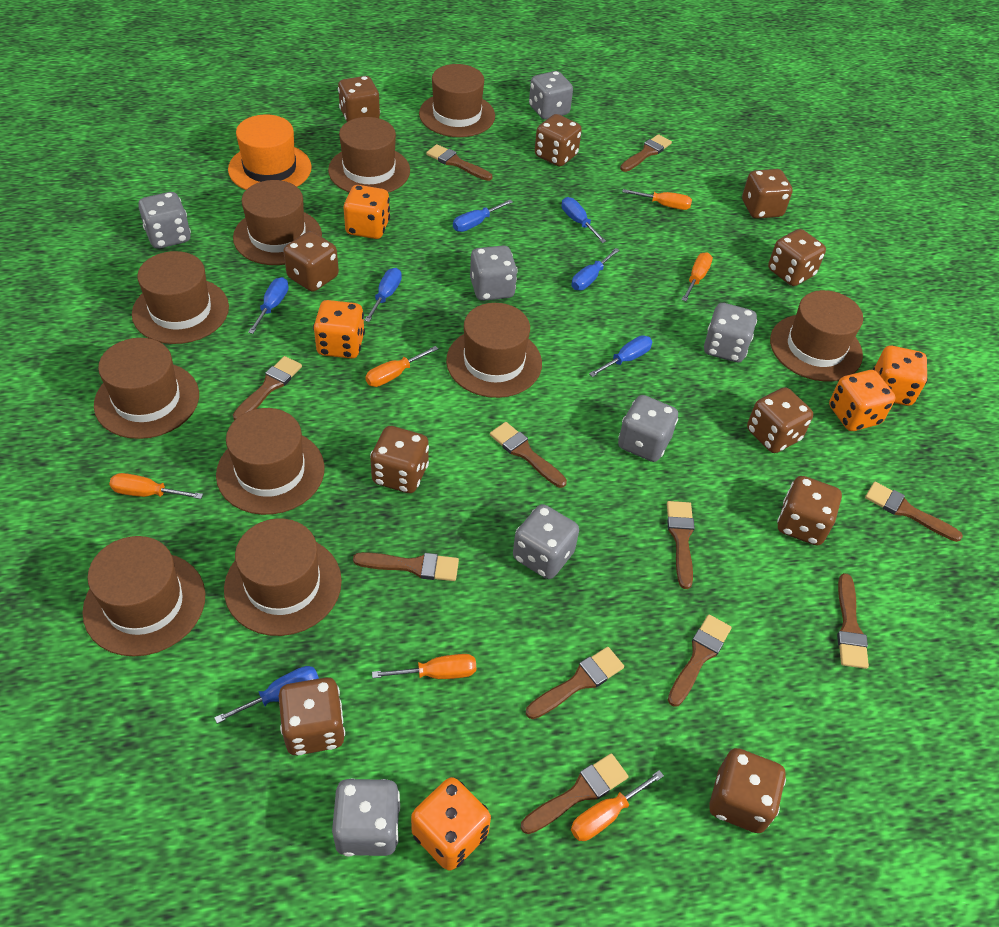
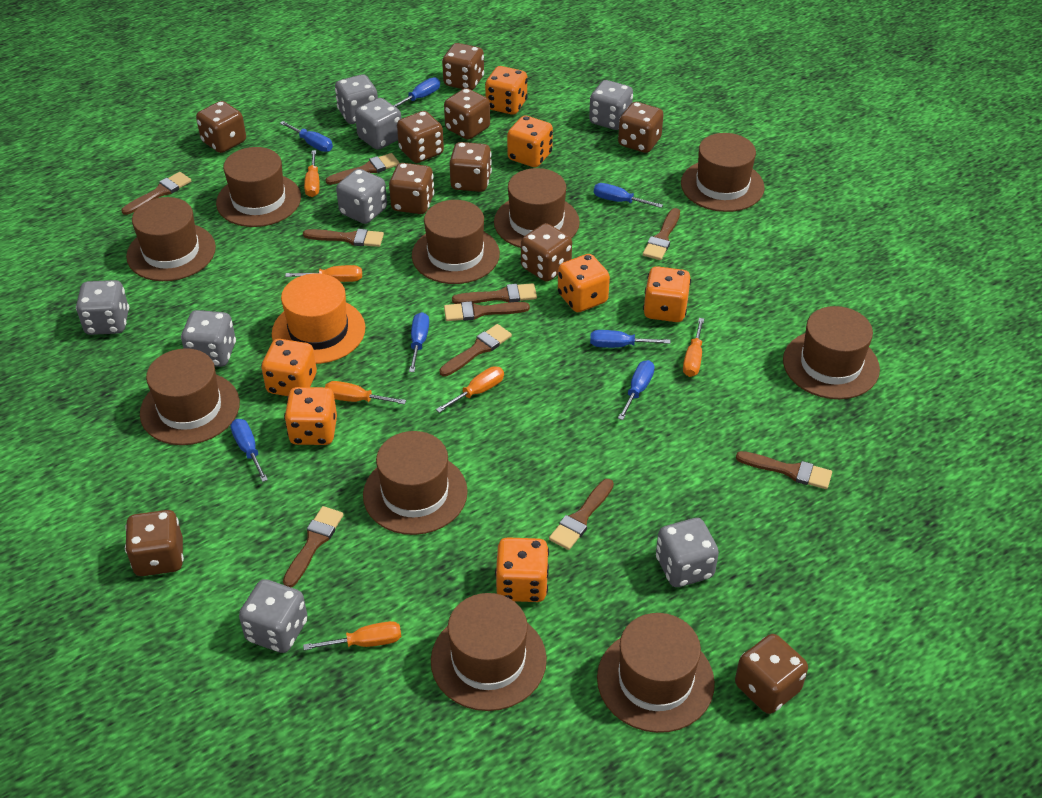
brown brush: 11 -> 10
grey dice: 7 -> 8
orange dice: 5 -> 7

